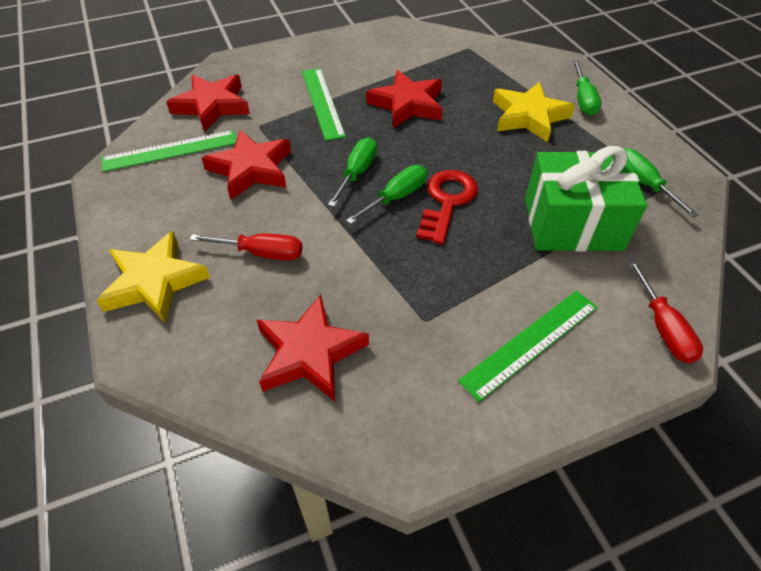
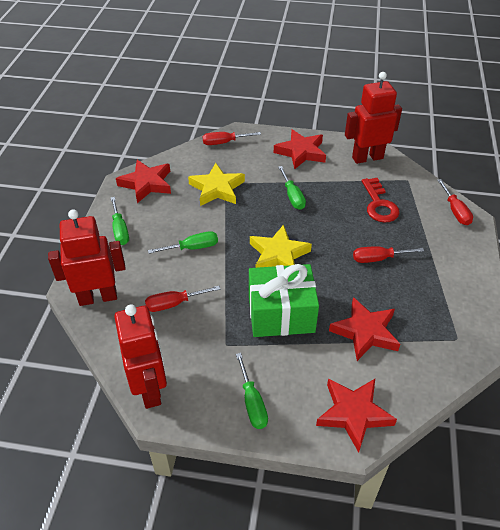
green ruler: 3 -> 0
red robot: 0 -> 3
red screwdriver: 2 -> 4

